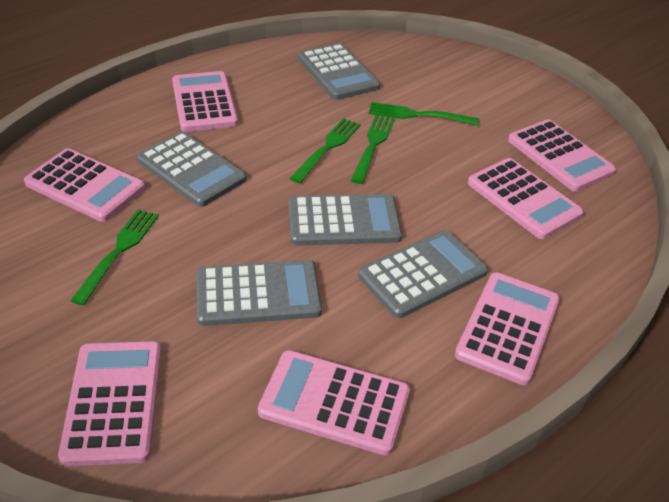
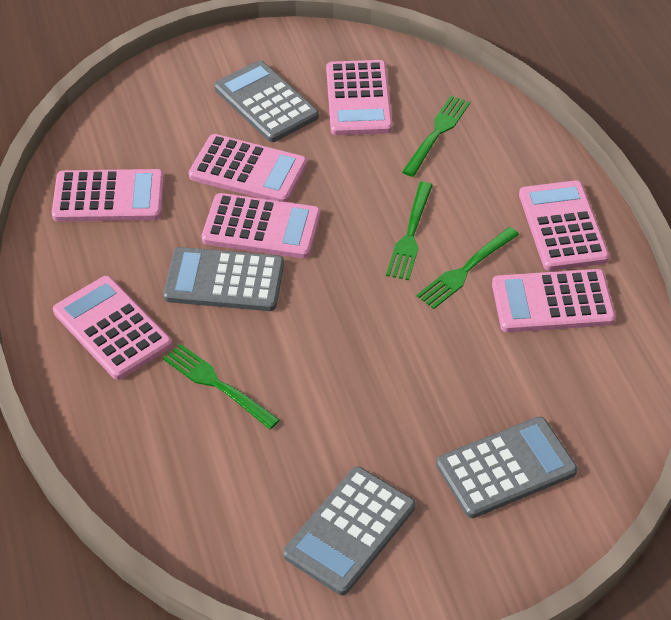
grey calculator: 5 -> 4

